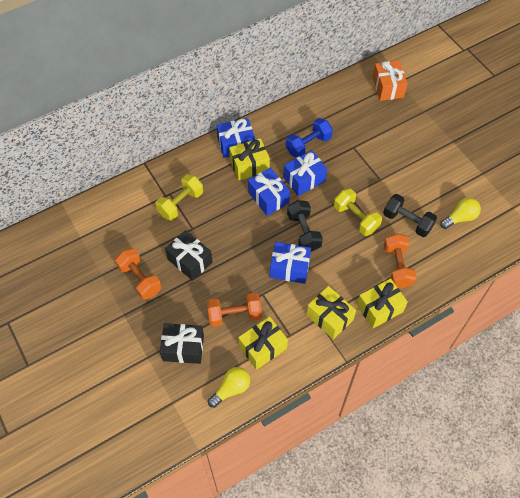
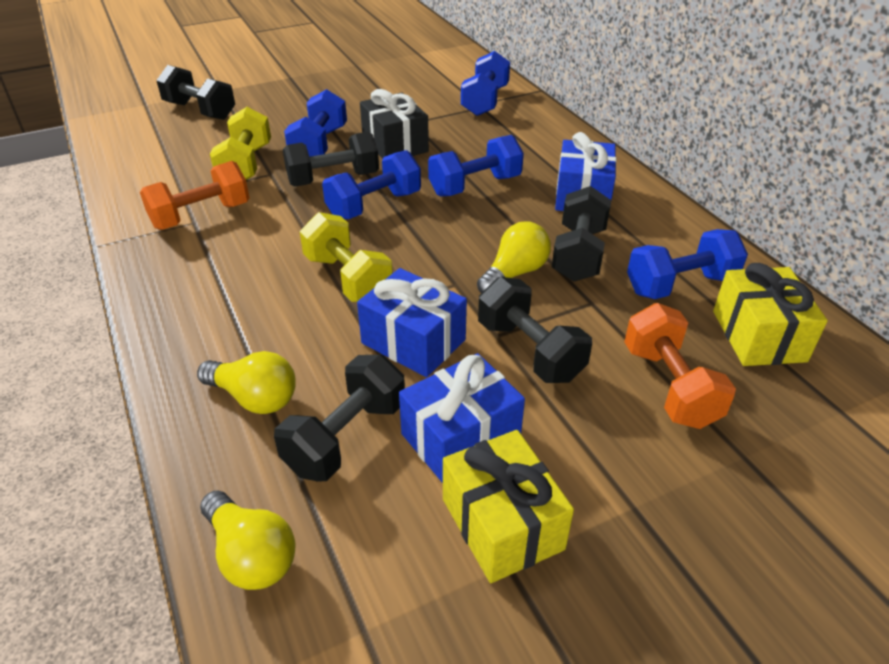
black dumbbell: 2 -> 5
black gift: 2 -> 1
blue dumbbell: 1 -> 5
blue gift: 4 -> 3
orange dumbbell: 3 -> 2
orange gift: 1 -> 0
yellow gift: 4 -> 2
yellow light bulb: 2 -> 3

